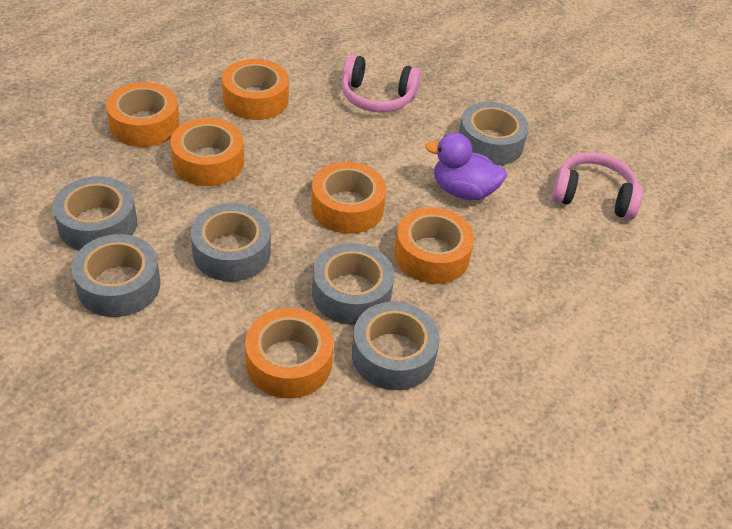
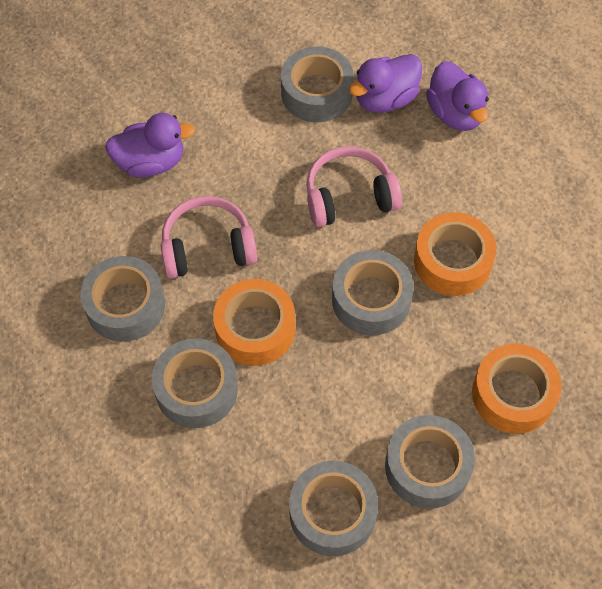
orange tape: 6 -> 3
purple duck: 1 -> 3

